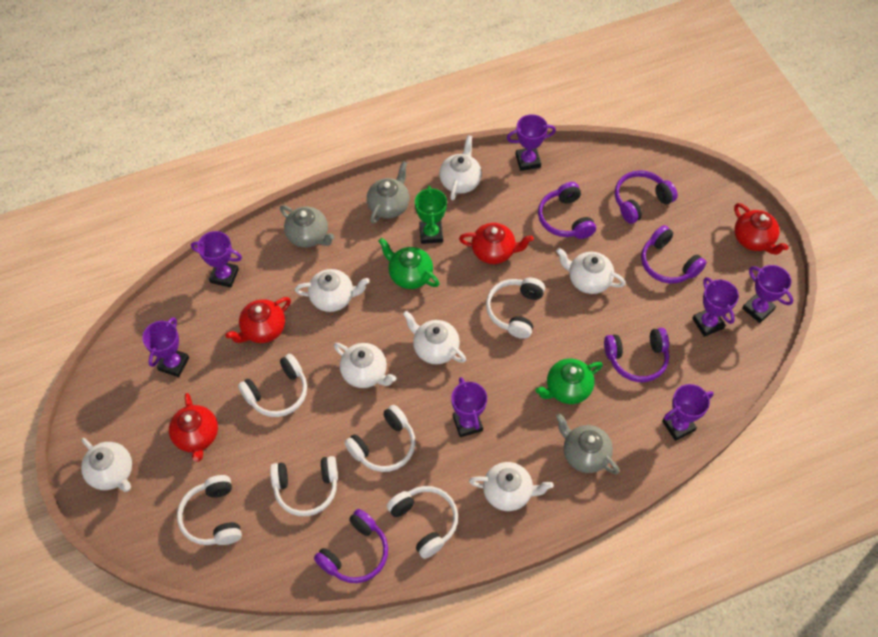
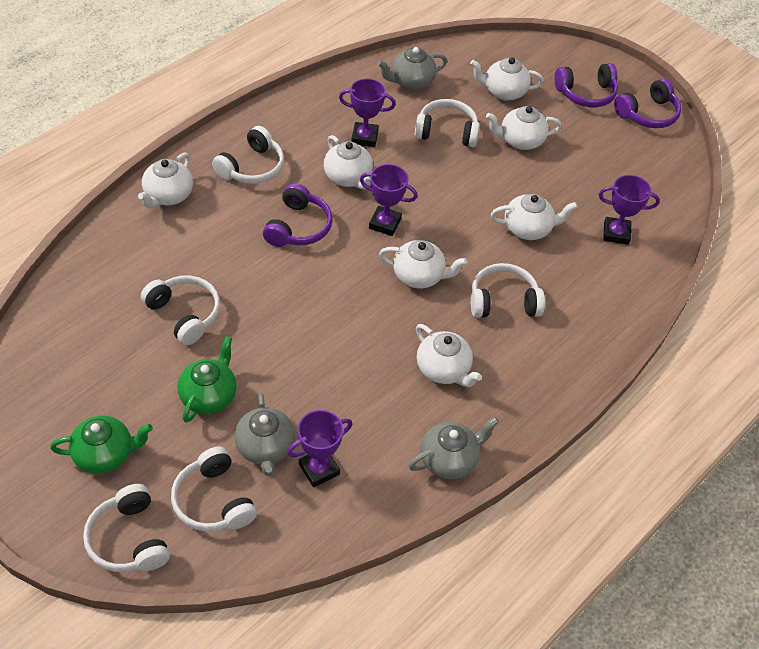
green trophy: 1 -> 0
purple headphones: 5 -> 3
purple trophy: 7 -> 4
red teapot: 4 -> 0

